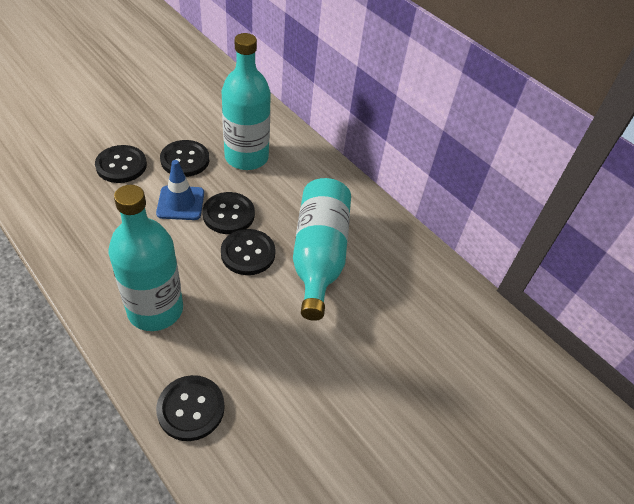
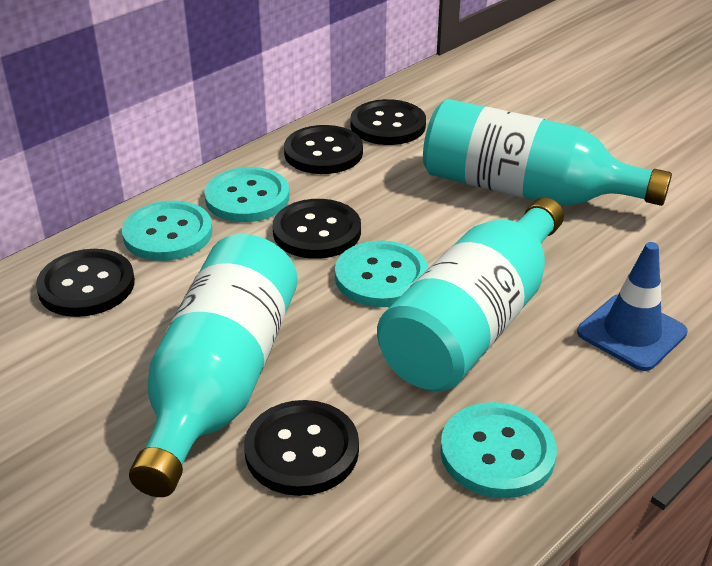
turquoise button: 0 -> 4

